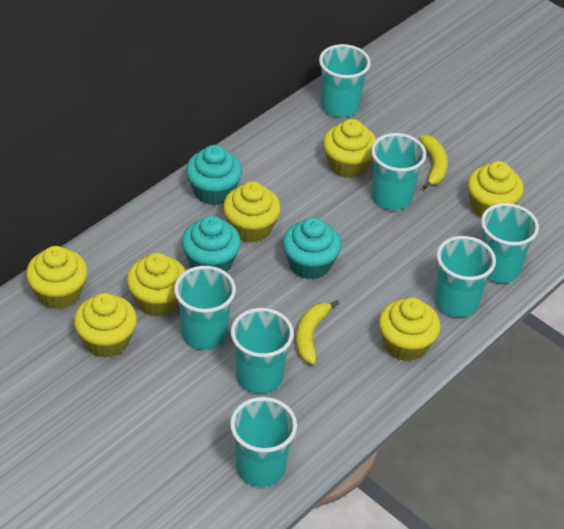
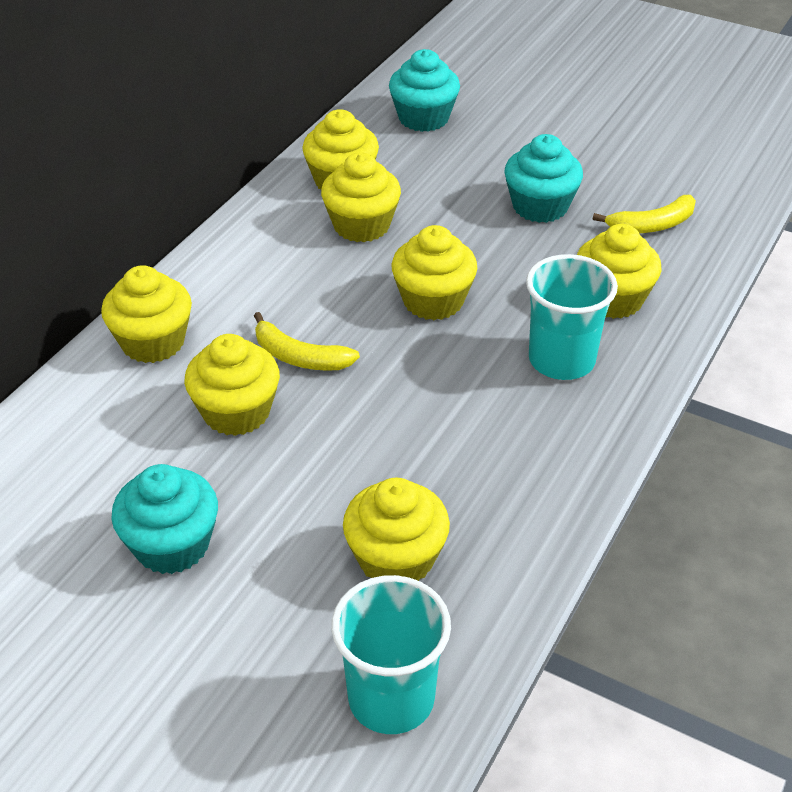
turquoise cup: 7 -> 2

